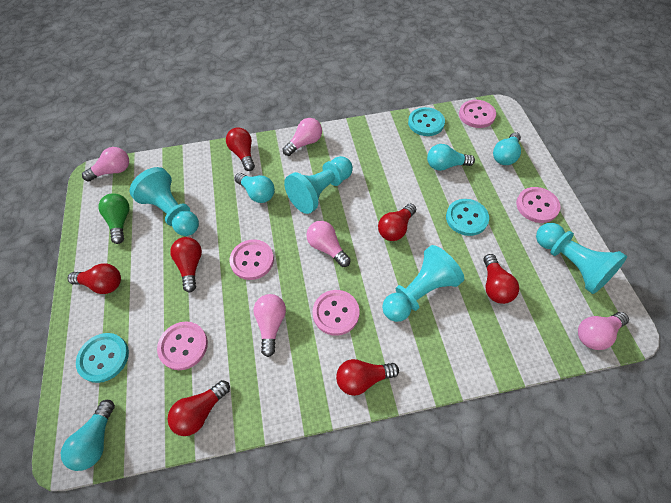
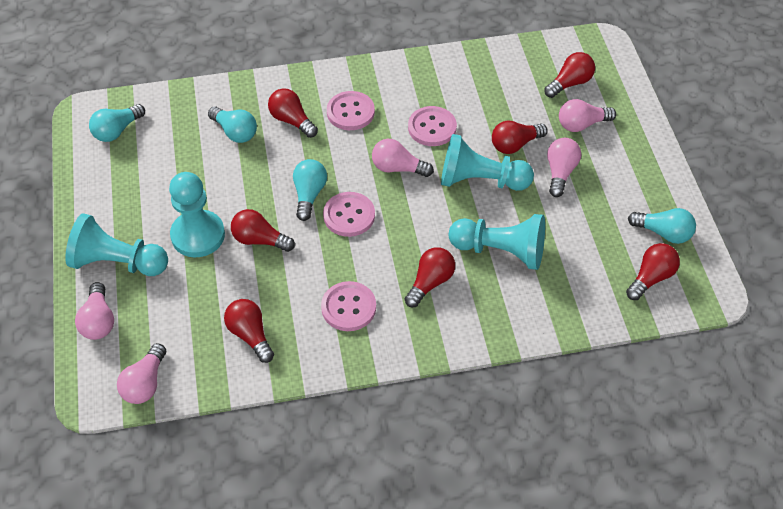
green light bulb: 1 -> 0
pink button: 5 -> 4
turquoise button: 3 -> 0

